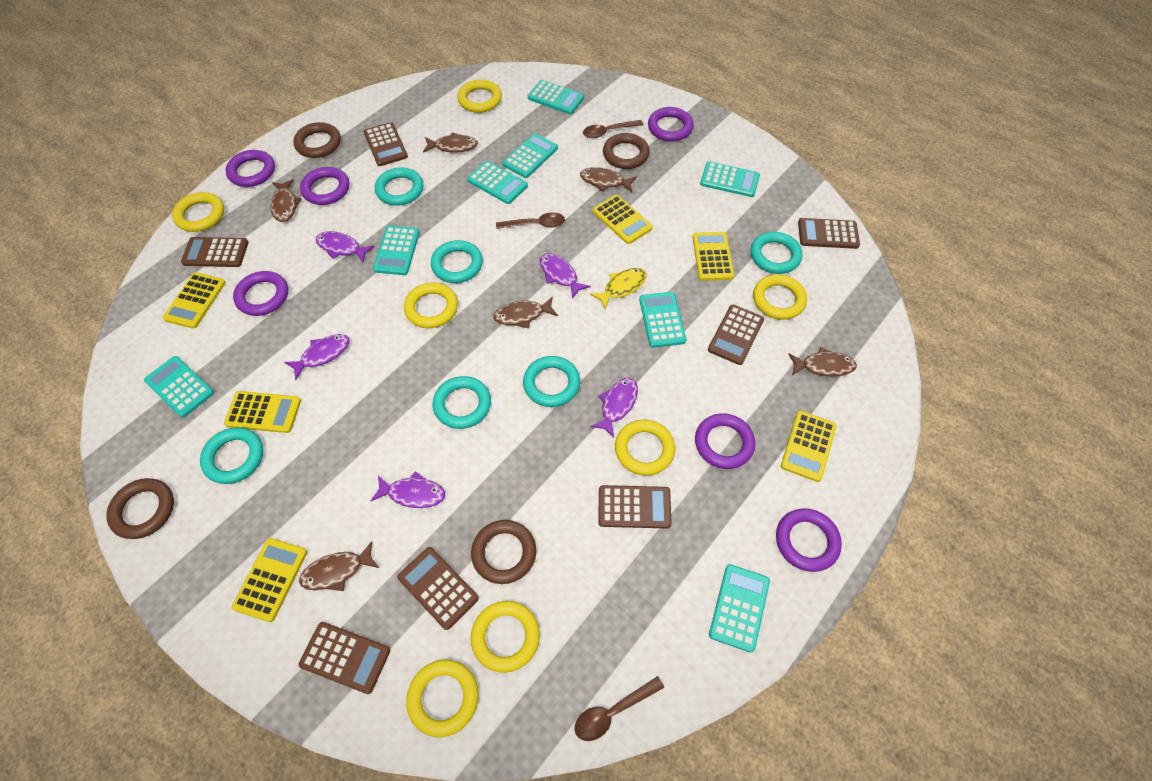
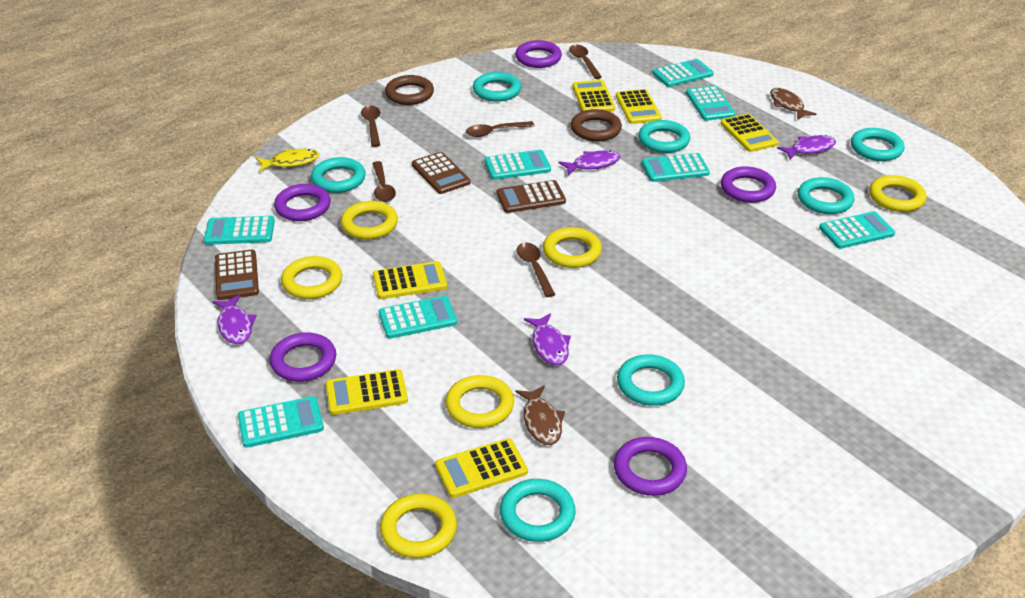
brown calculator: 7 -> 3
brown fish: 6 -> 2
brown ring: 4 -> 2
brown spoon: 3 -> 5
purple fish: 5 -> 4
purple ring: 6 -> 5
turquoise ring: 6 -> 7
yellow ring: 7 -> 6

